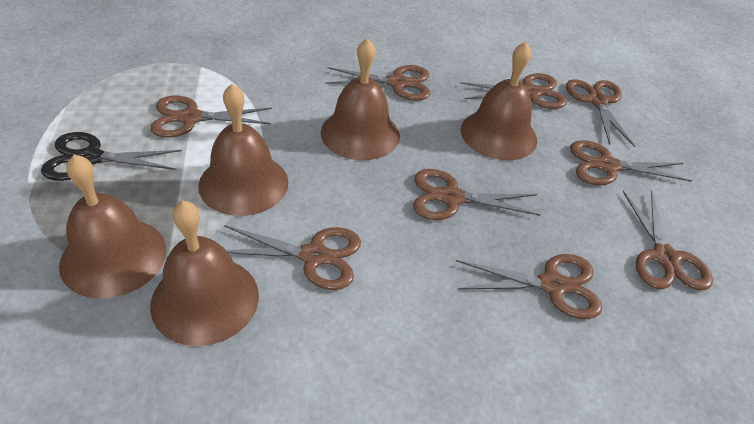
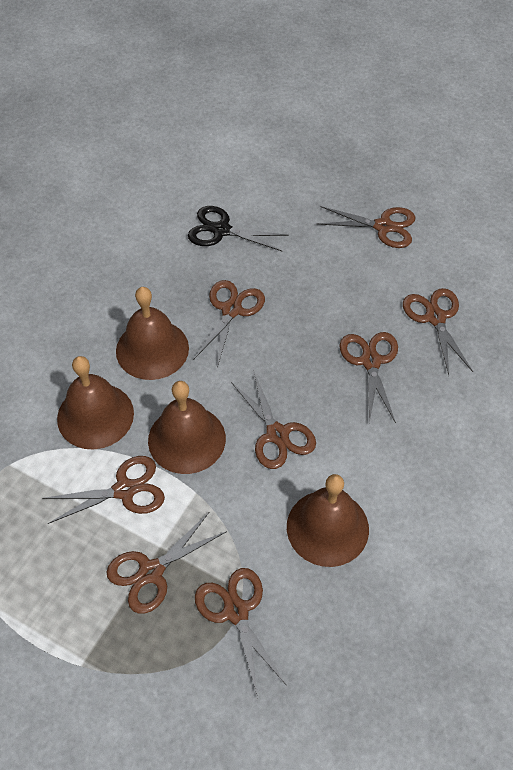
brown bell: 5 -> 4
brown scissors: 9 -> 8

